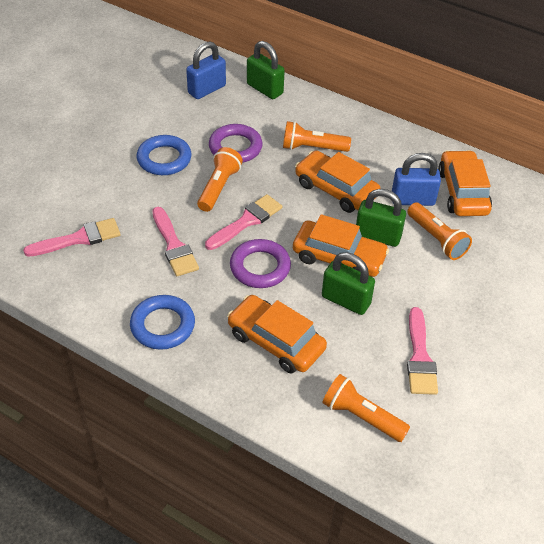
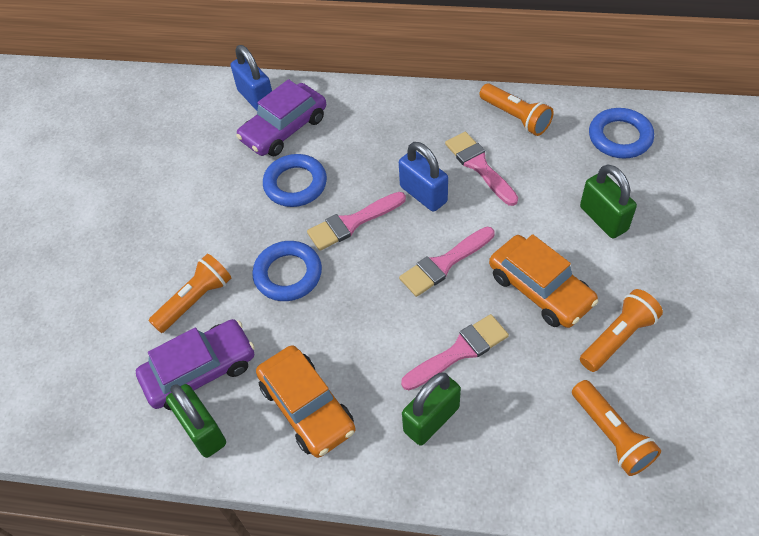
blue ring: 2 -> 3
orange car: 4 -> 2
purple car: 0 -> 2
purple ring: 2 -> 0

